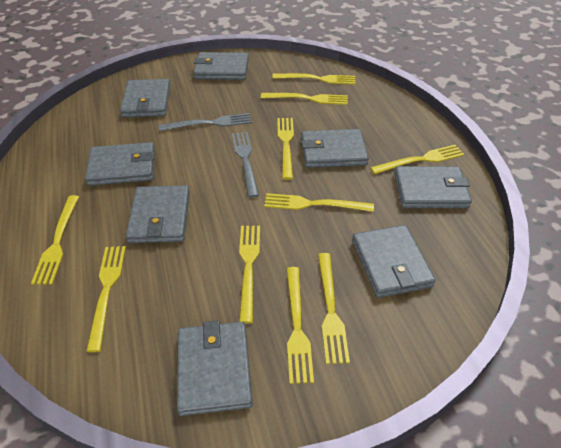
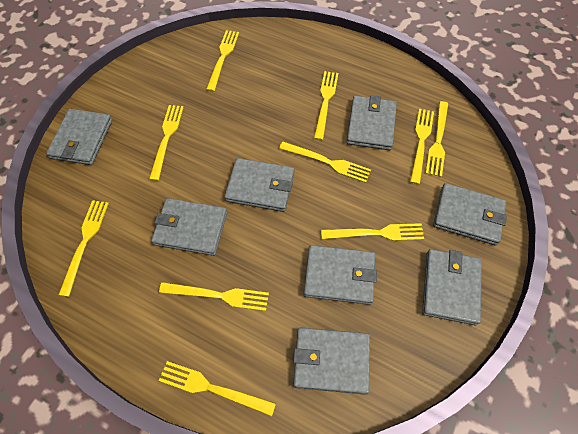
grey fork: 2 -> 0

